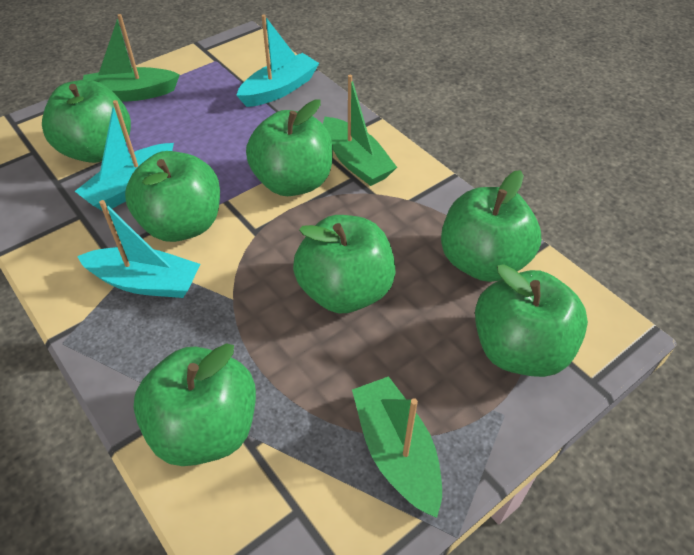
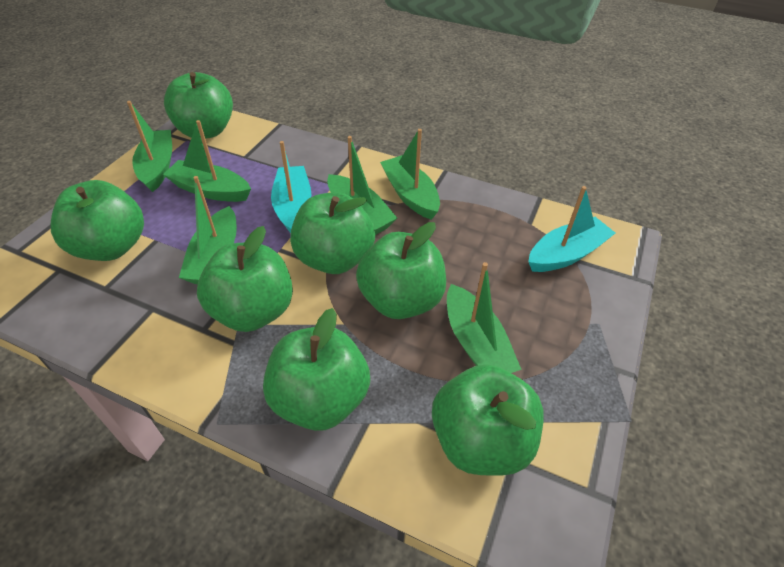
green boat: 3 -> 6
turquoise boat: 3 -> 2

